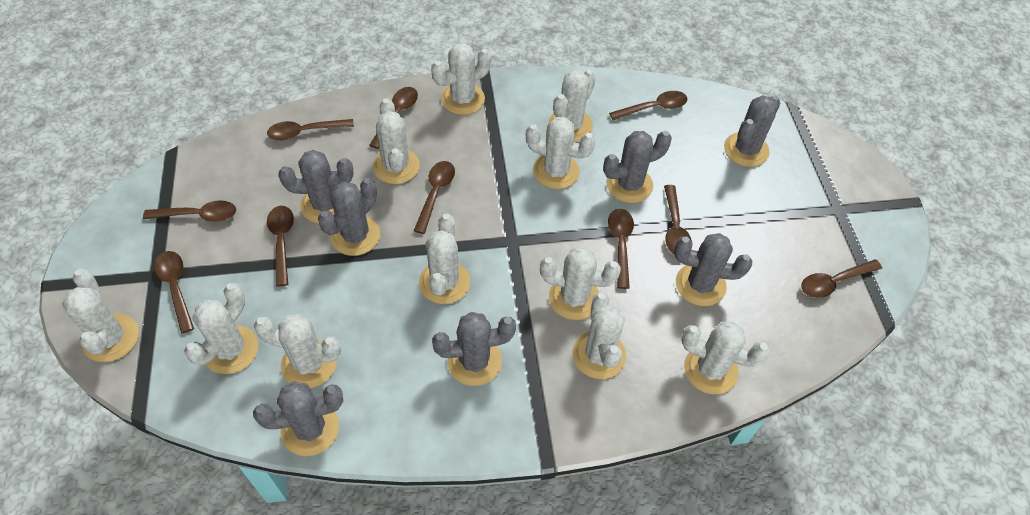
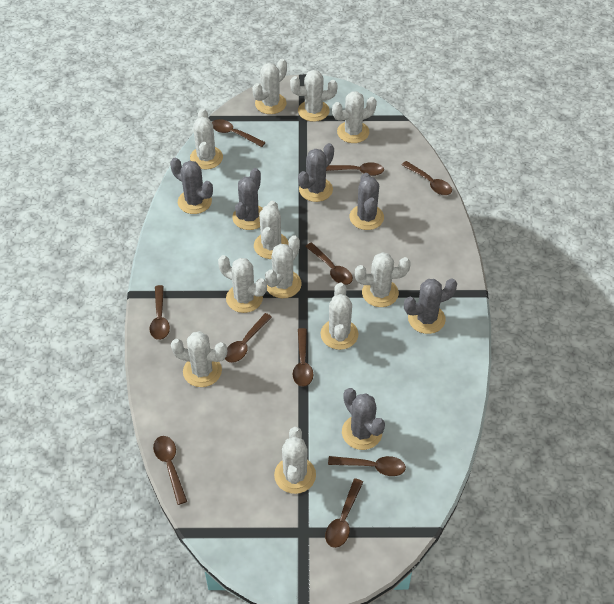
grey cactus: 7 -> 6

